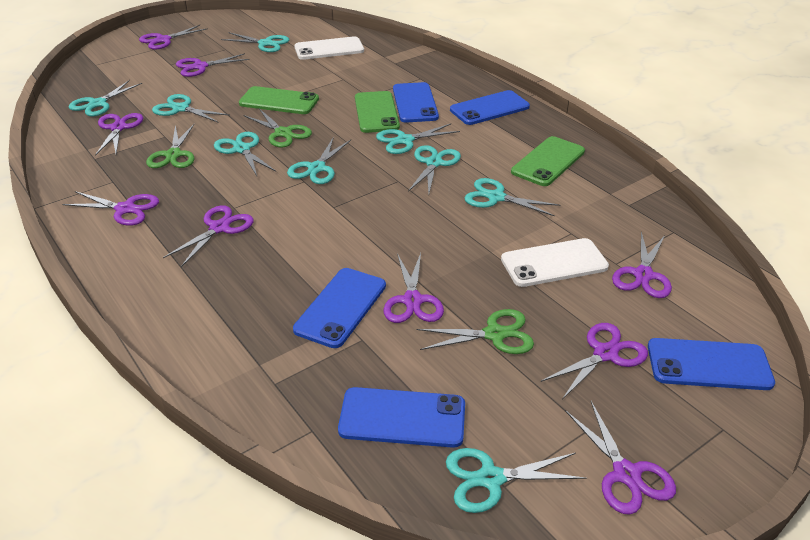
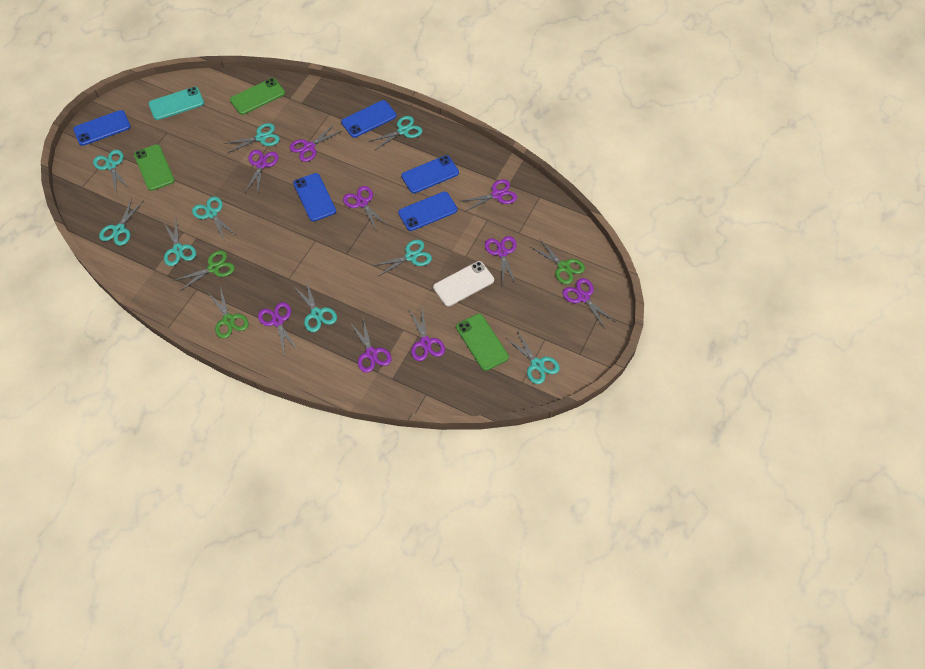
turquoise phone: 0 -> 1
white phone: 2 -> 1

